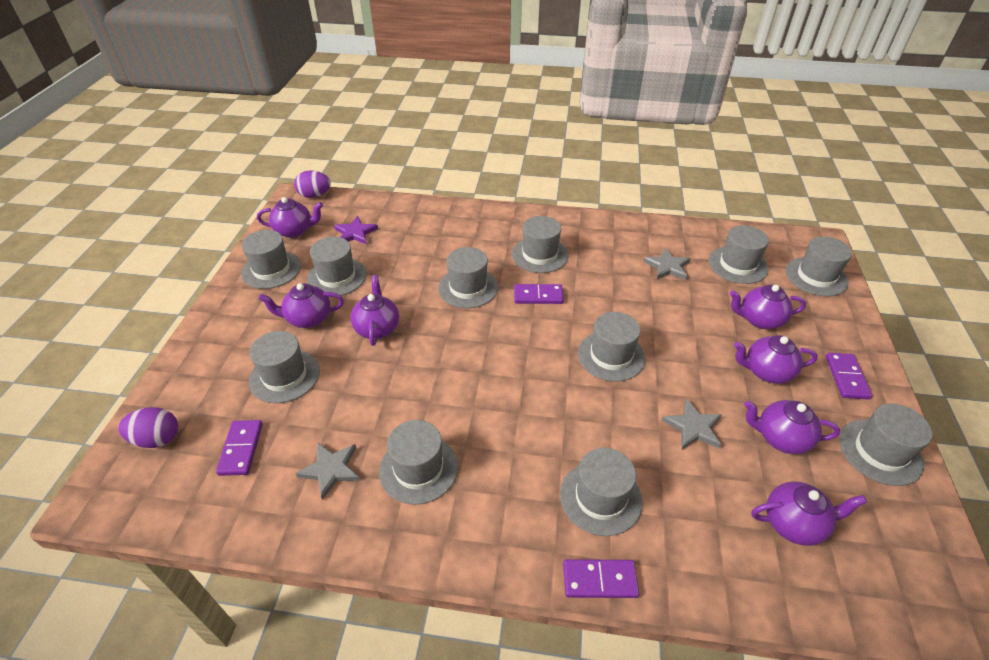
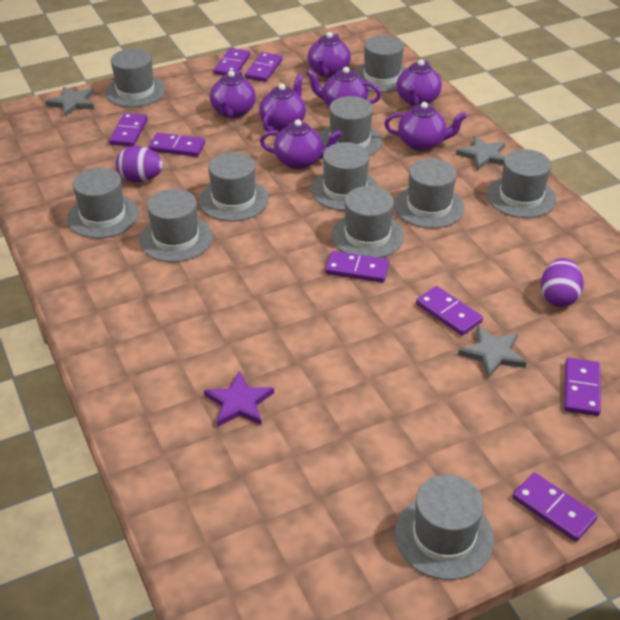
purple domino: 4 -> 8

